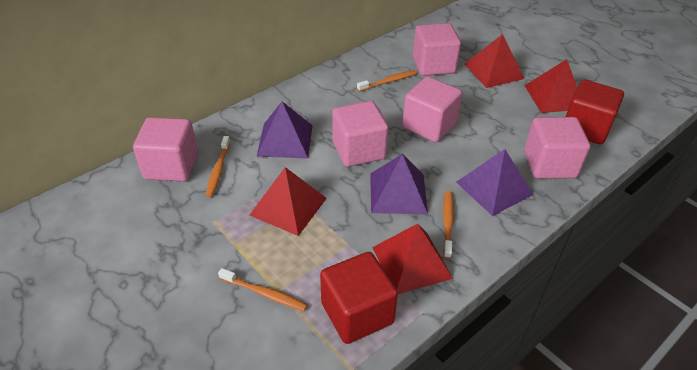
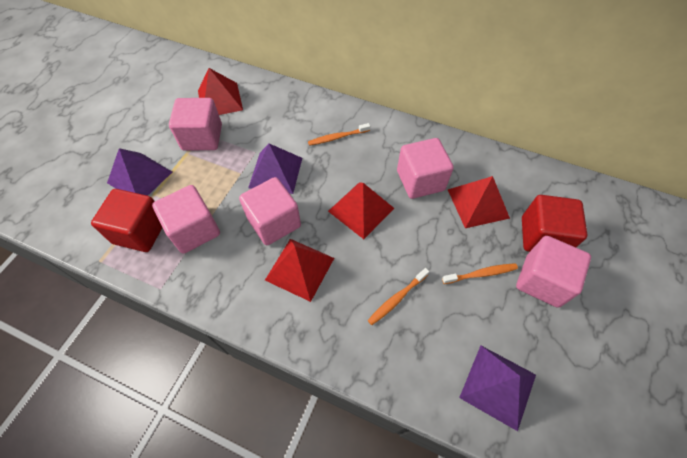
orange toothbrush: 4 -> 3

